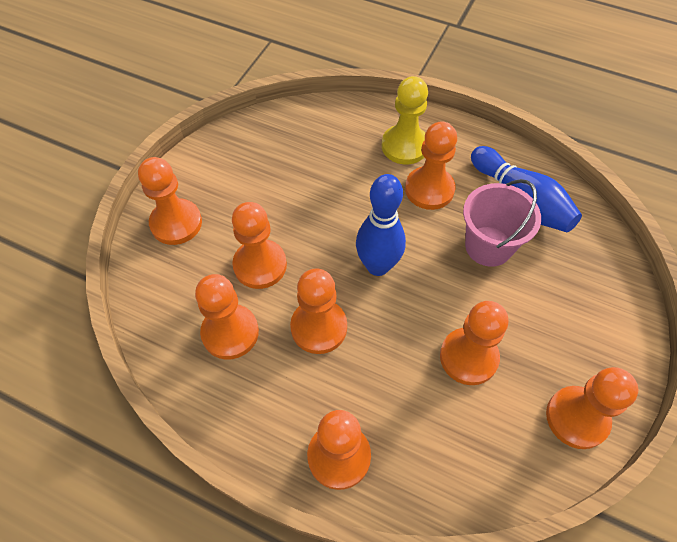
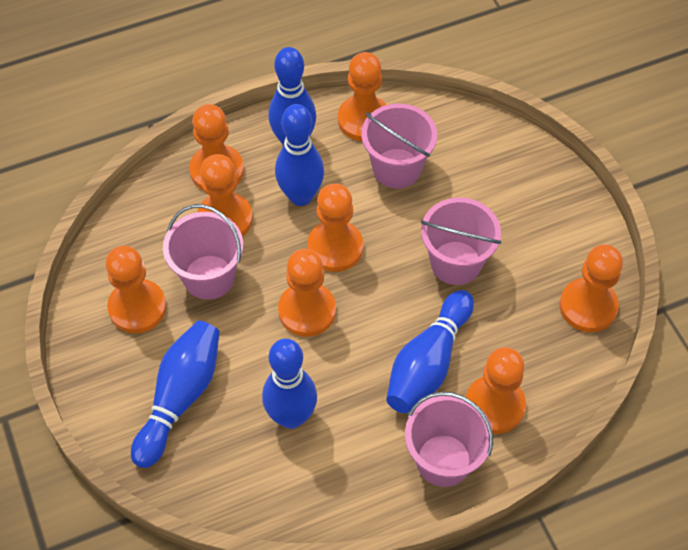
blue bowling pin: 2 -> 5
pink bucket: 1 -> 4
yellow pawn: 1 -> 0

